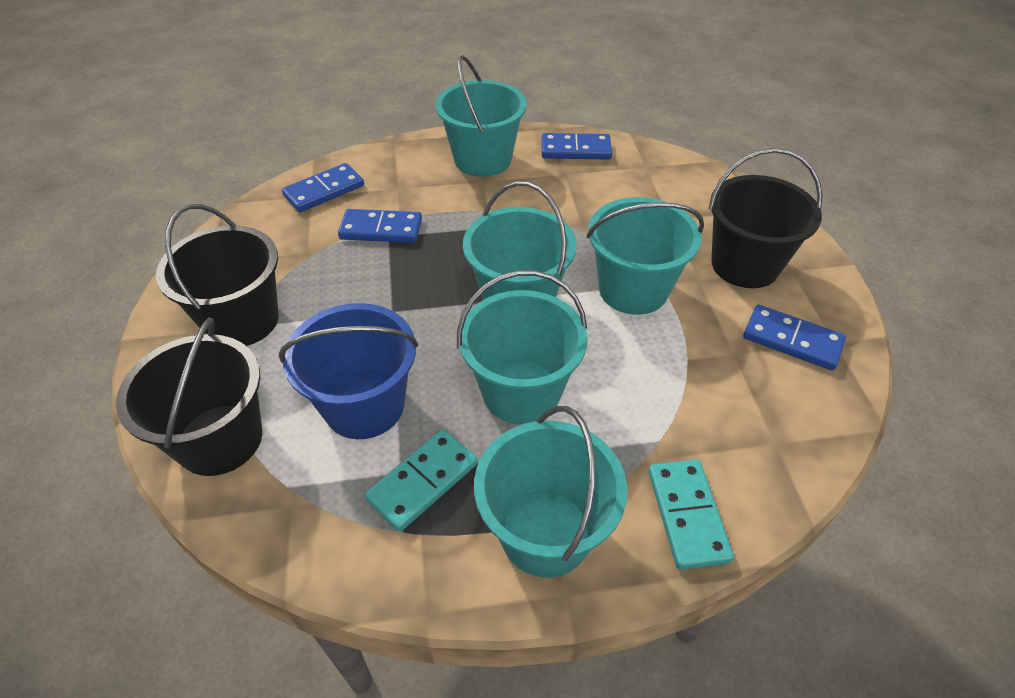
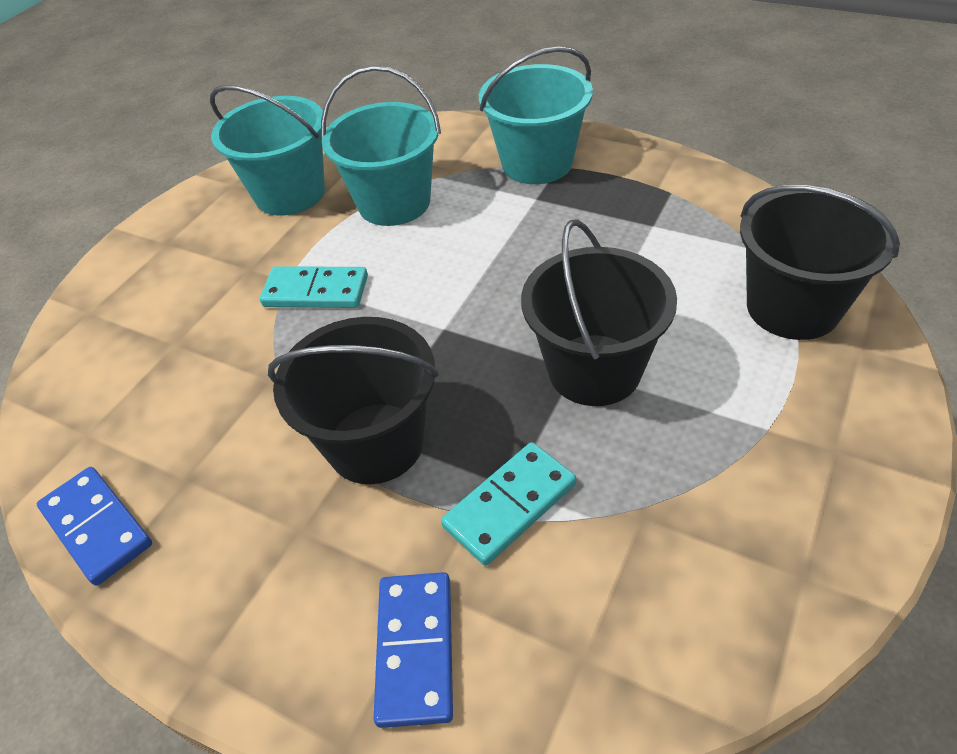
blue bucket: 1 -> 0
blue domino: 4 -> 2
turquoise bucket: 5 -> 3

